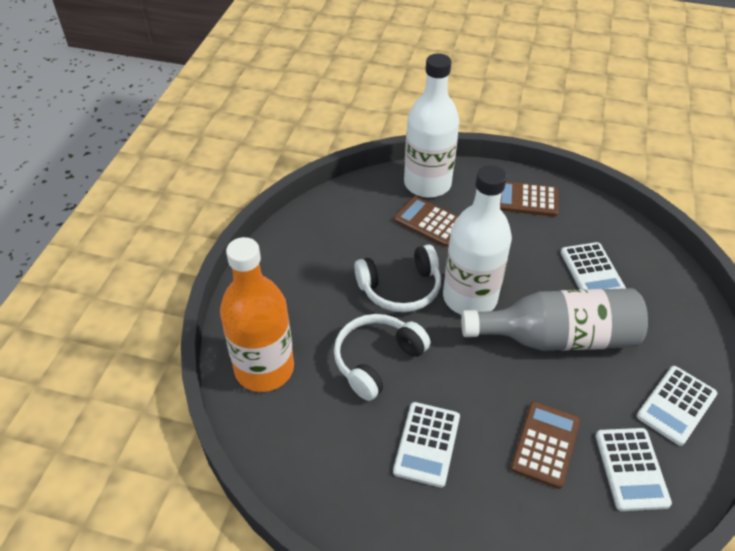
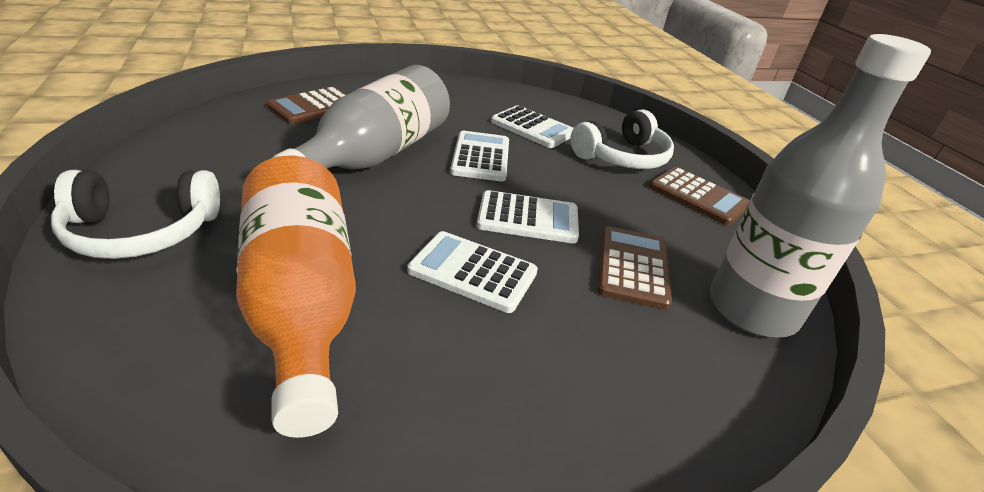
grey bottle: 1 -> 2
white bottle: 2 -> 0

